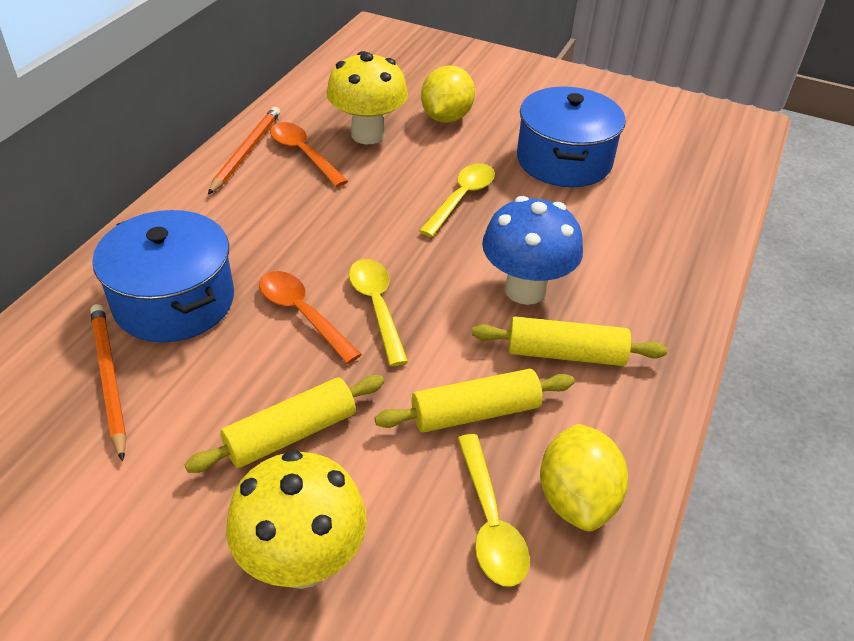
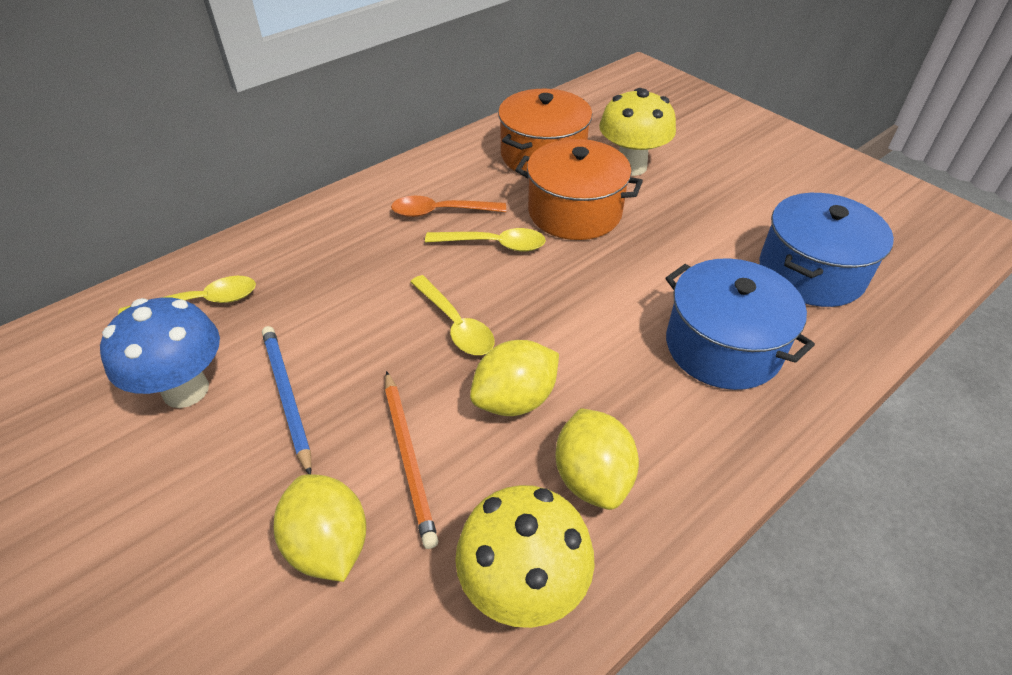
blue pencil: 0 -> 1
orange pencil: 2 -> 1
orange pot: 0 -> 2
orange spoon: 2 -> 1
yellow lemon: 2 -> 3
yellow rolling pin: 3 -> 0

